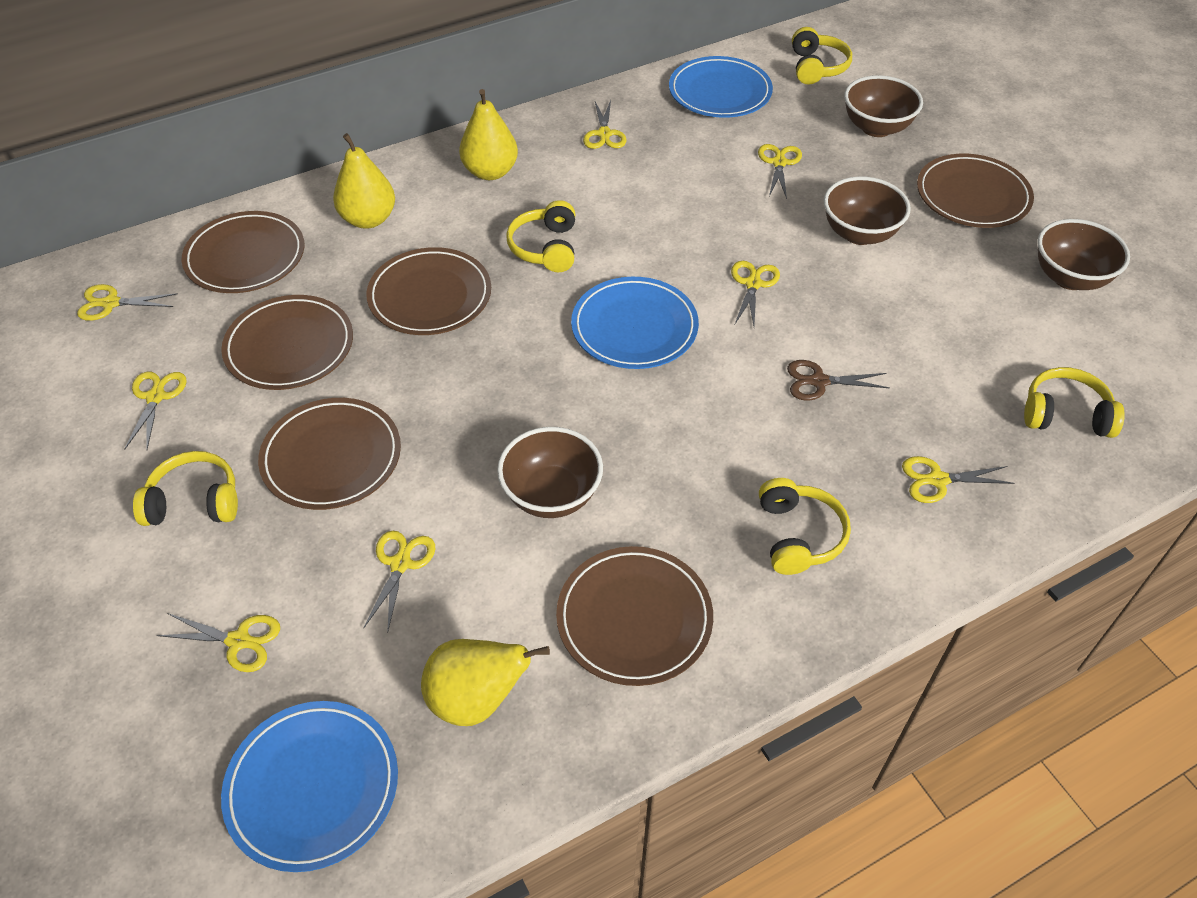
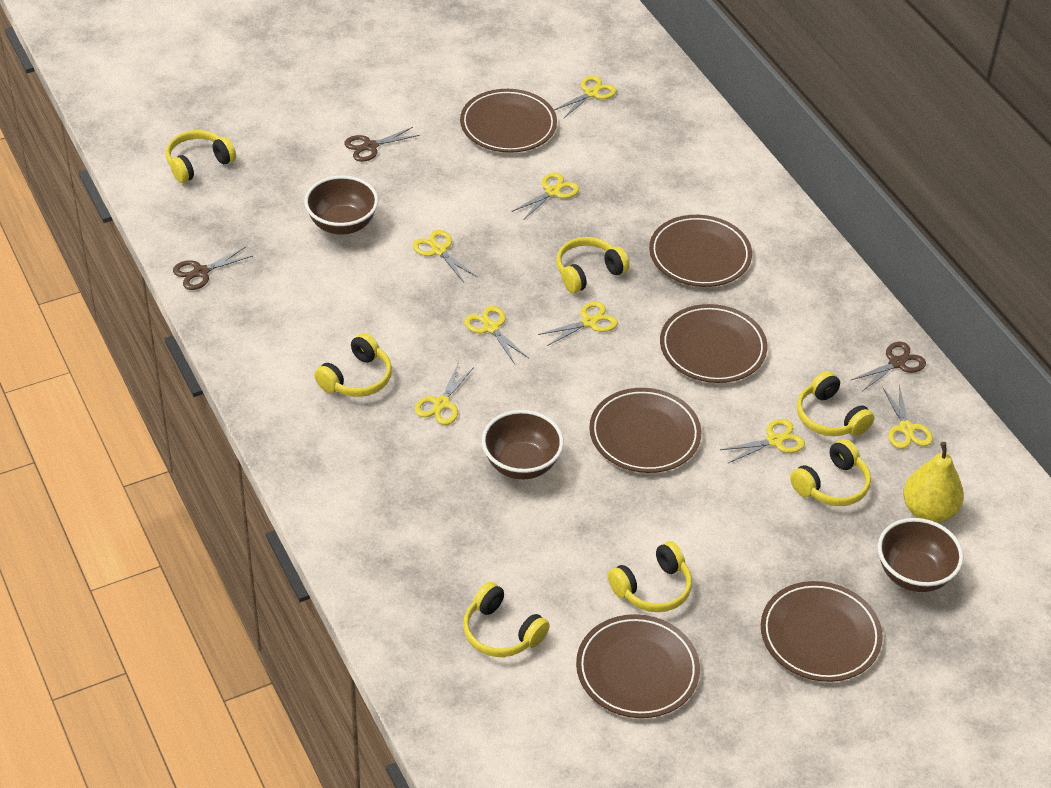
blue plate: 3 -> 0
brown bowl: 4 -> 3
brown scissors: 1 -> 3
yellow headphones: 5 -> 7
yellow pear: 3 -> 1

